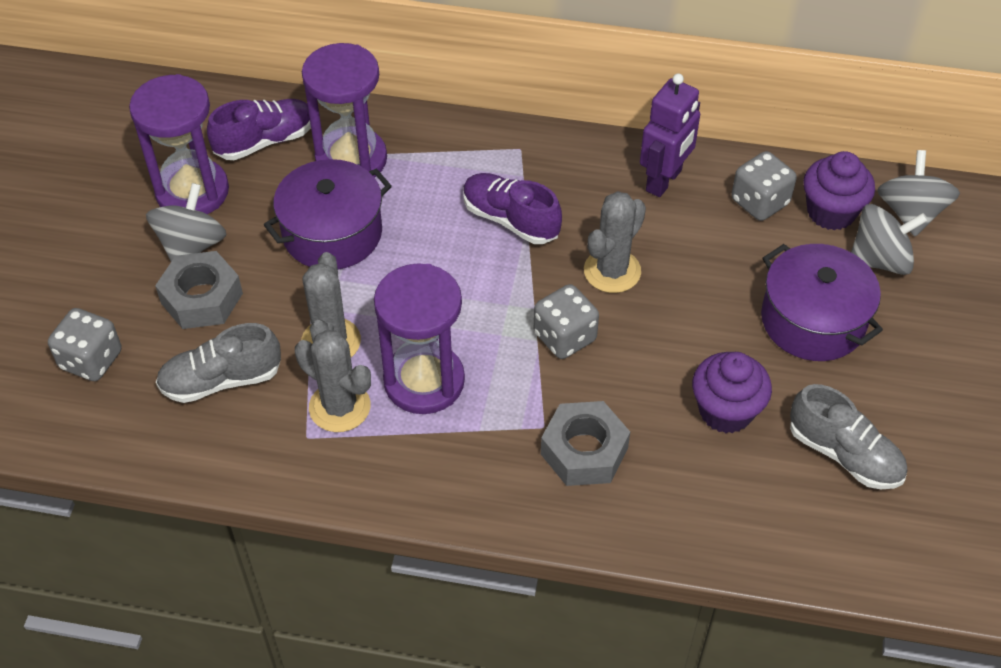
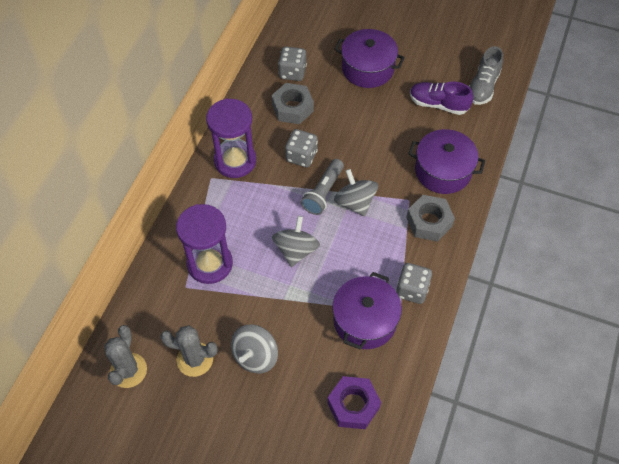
grey cactus: 3 -> 2
grey flashlight: 0 -> 1
grey shoe: 2 -> 1
purple cupcake: 2 -> 0
purple hourglass: 3 -> 2
purple nut: 0 -> 1
purple pot: 2 -> 3
purple robot: 1 -> 0
purple shoe: 2 -> 1

